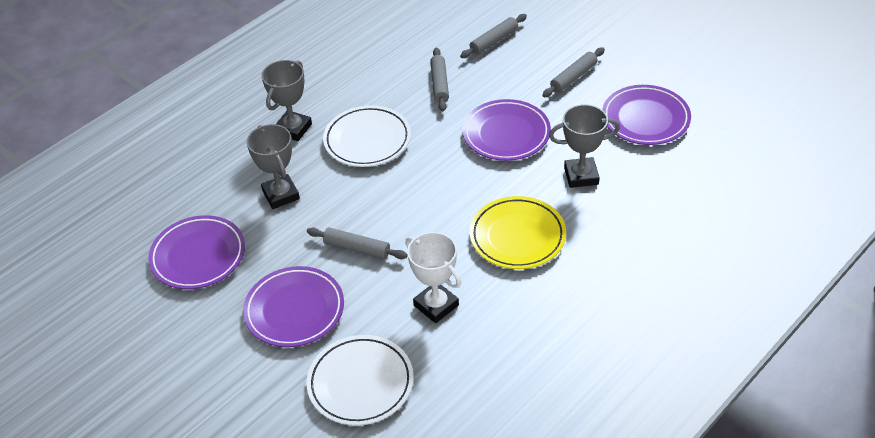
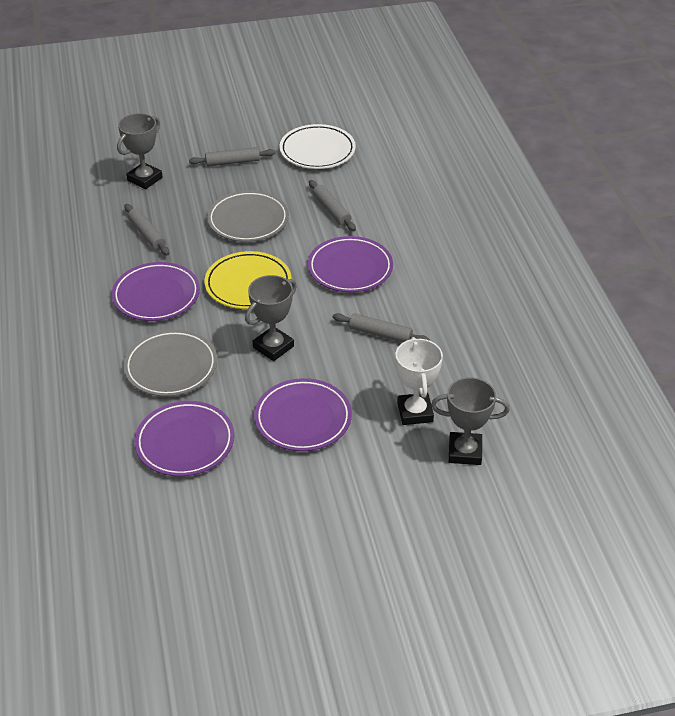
grey plate: 0 -> 2
white plate: 2 -> 1

